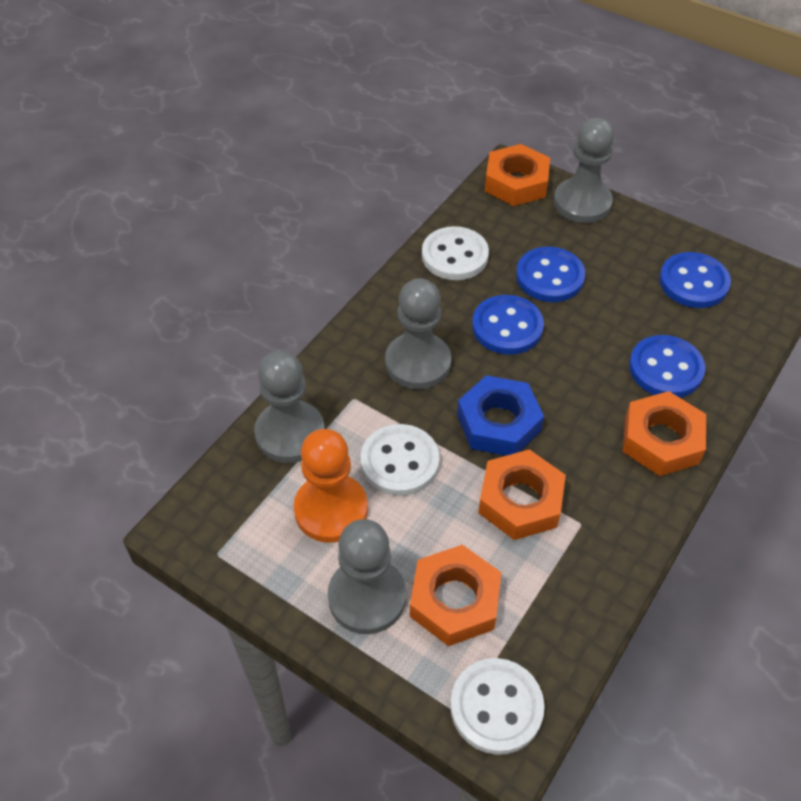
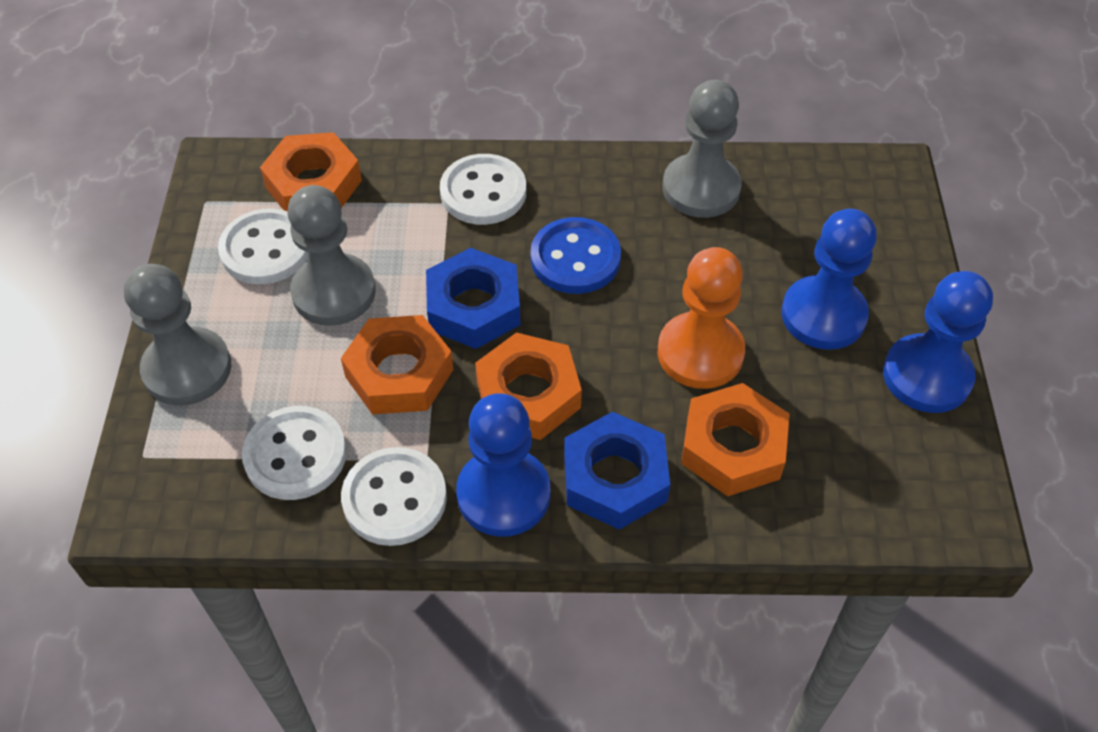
blue button: 4 -> 1
blue nut: 1 -> 2
blue pawn: 0 -> 3
grey pawn: 4 -> 3
white button: 3 -> 4

